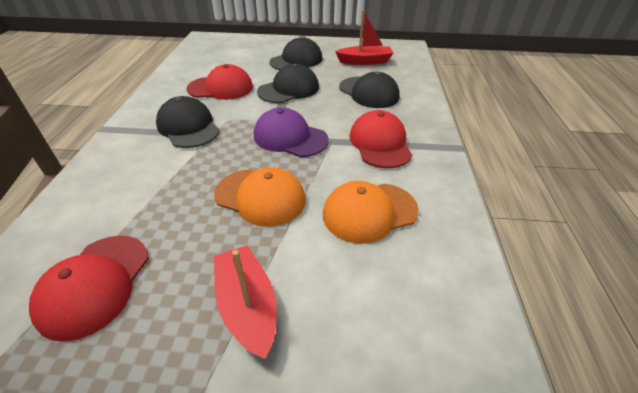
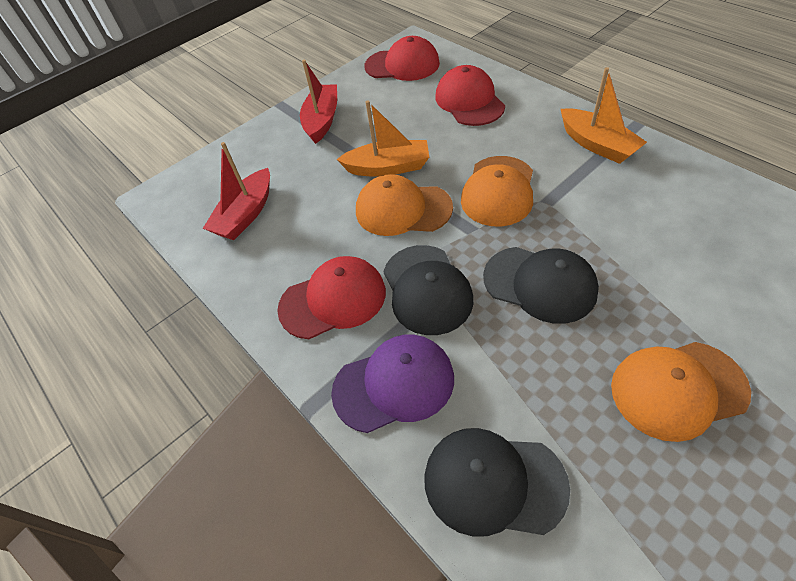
black cap: 4 -> 3
orange boat: 0 -> 2
orange cap: 2 -> 3

